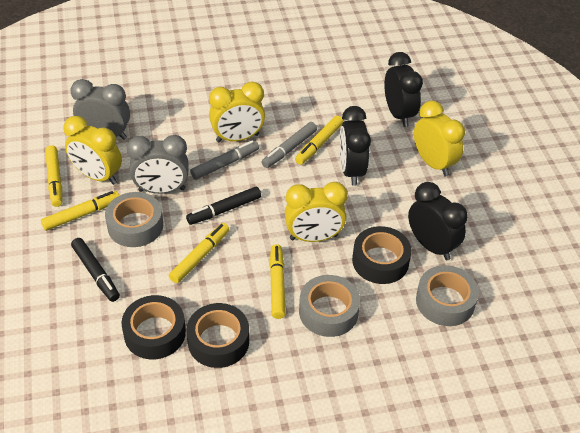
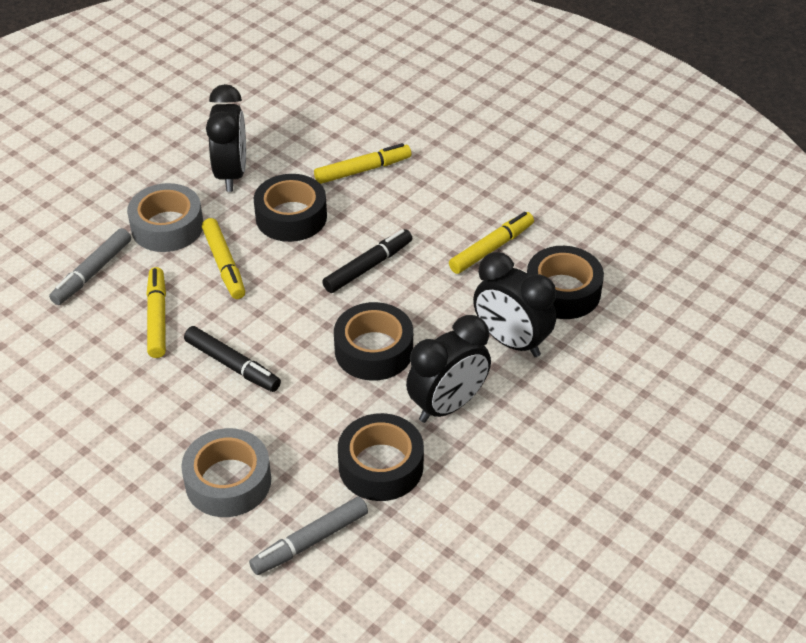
black tape: 3 -> 4
grey clock: 2 -> 0
grey tape: 3 -> 2
yellow clock: 4 -> 0
yellow marker: 5 -> 4

